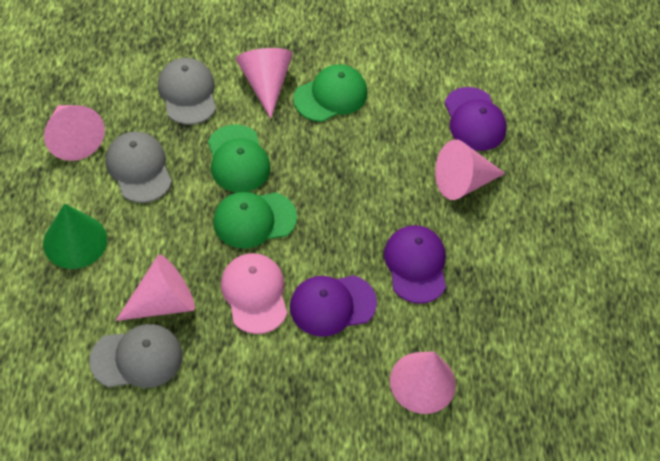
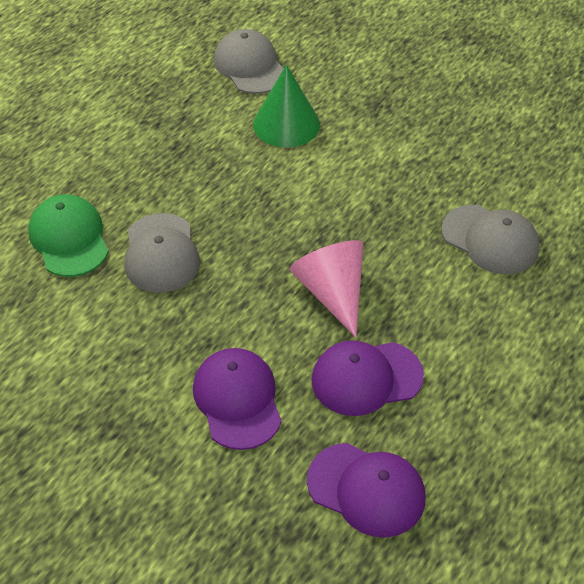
green cap: 3 -> 1
pink cap: 1 -> 0
pink cone: 5 -> 1

